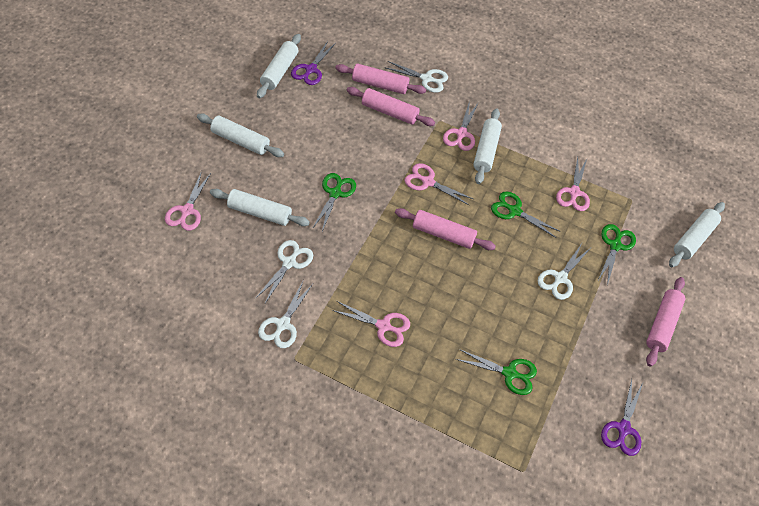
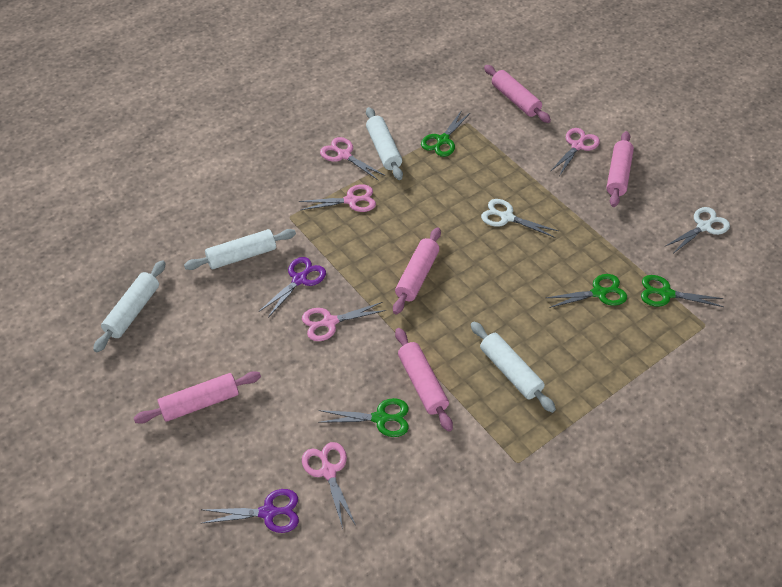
pink rolling pin: 4 -> 5
white rolling pin: 5 -> 4
white scissors: 4 -> 2

